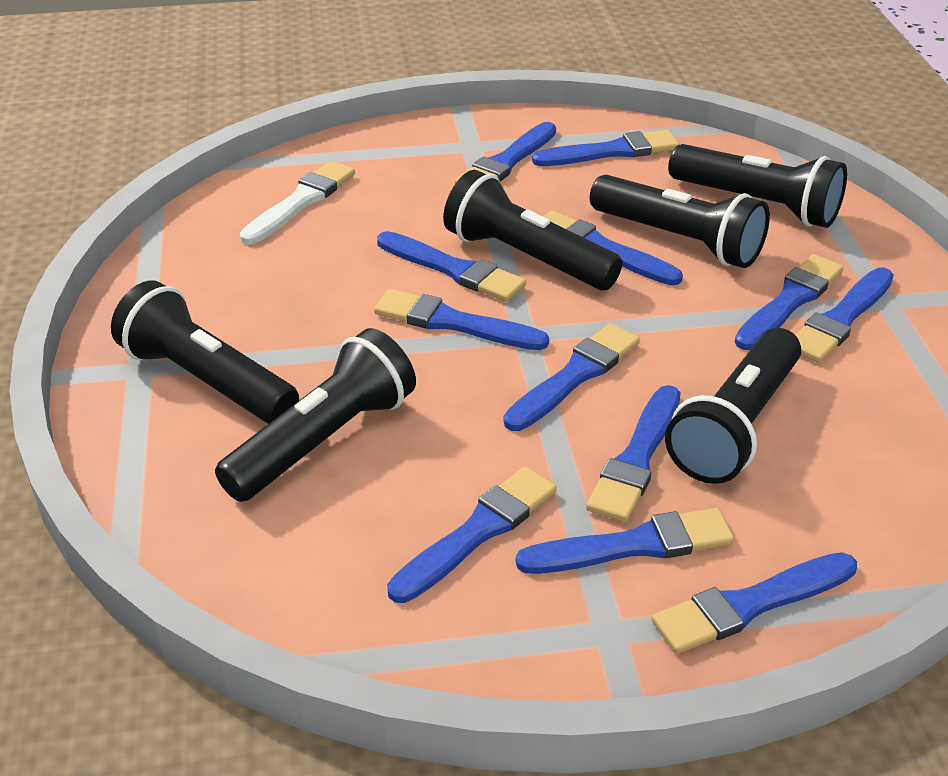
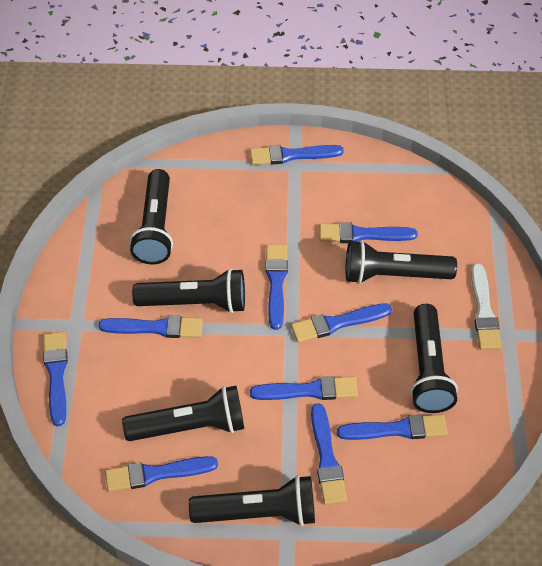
blue brush: 12 -> 10

